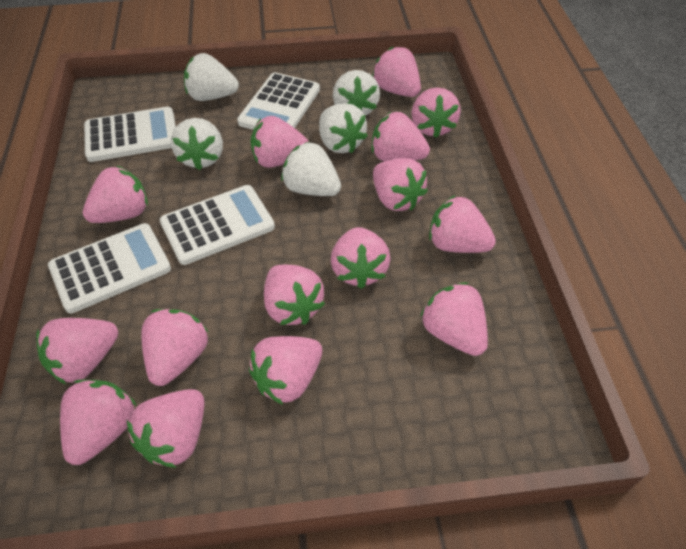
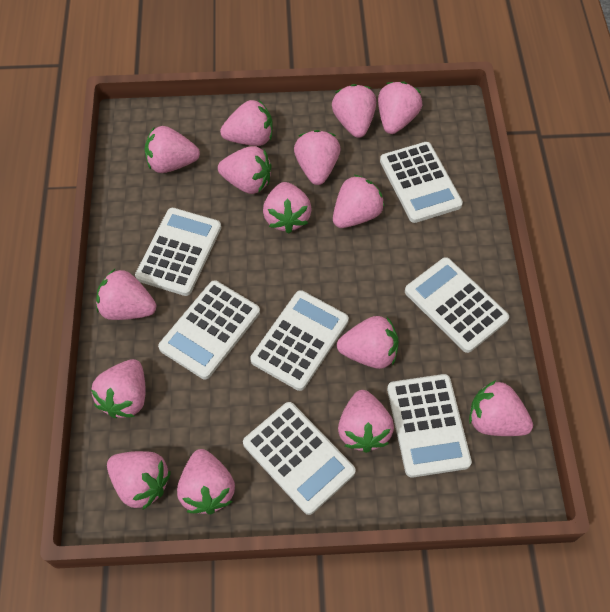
white calculator: 4 -> 7
white strawberry: 5 -> 0

